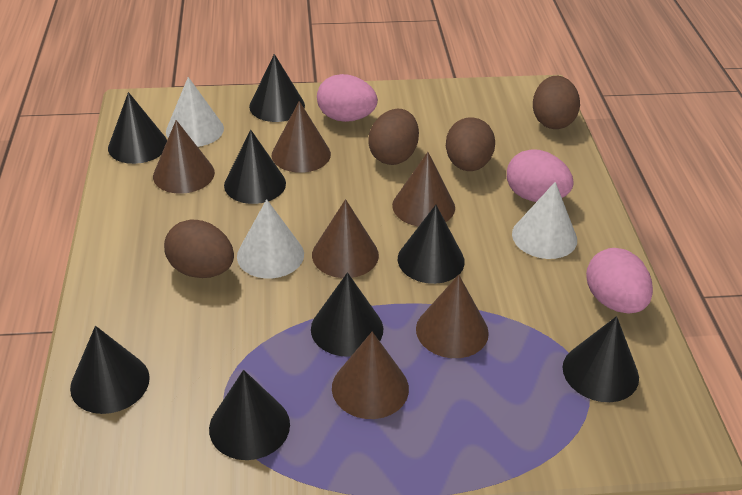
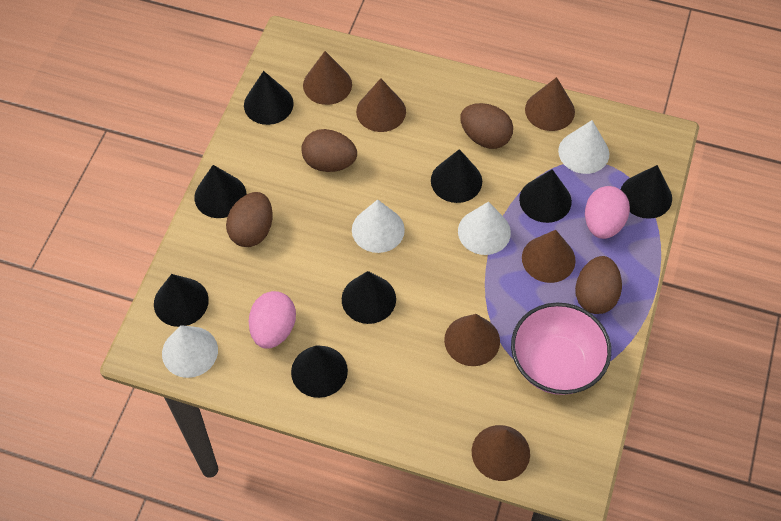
pink bowl: 0 -> 1
pink egg: 3 -> 2
white cone: 3 -> 4

